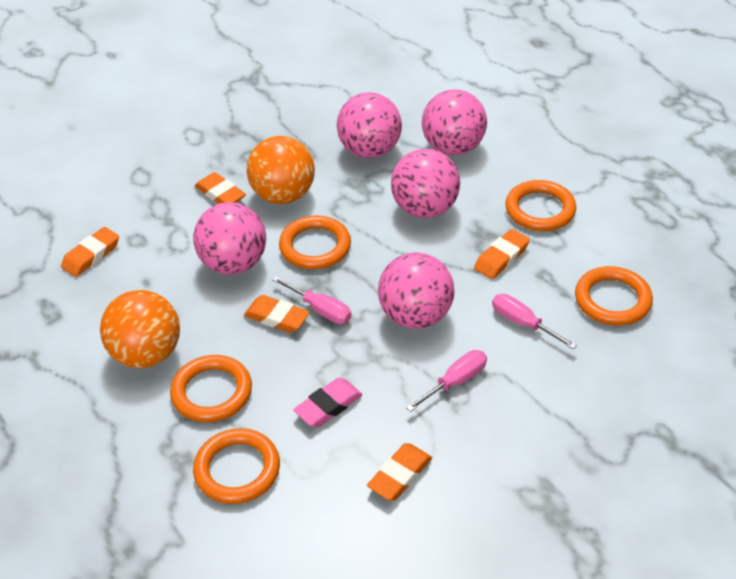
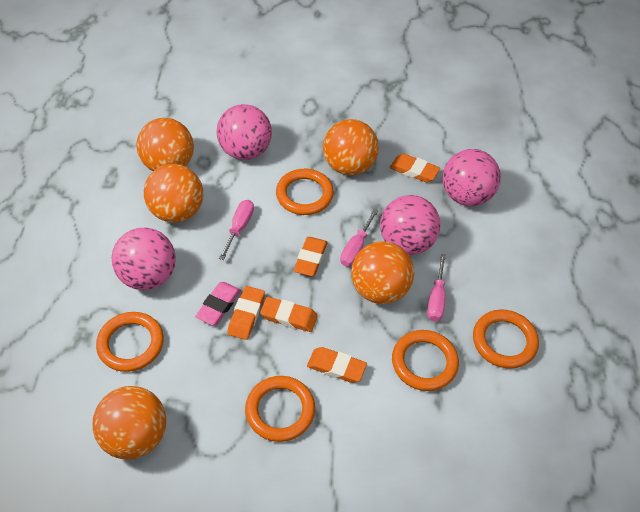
orange ball: 2 -> 5
pink ball: 5 -> 4

